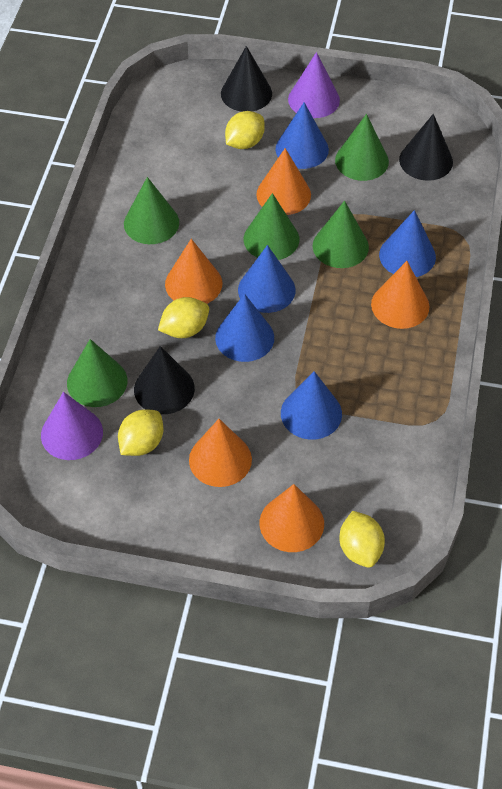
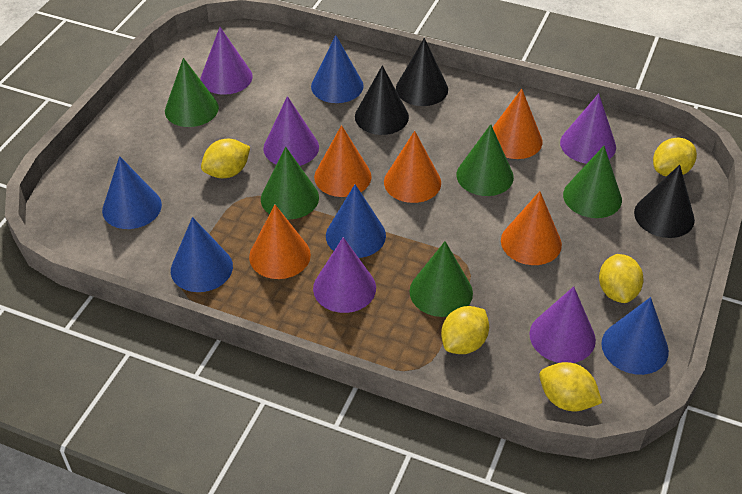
purple cone: 2 -> 5
yellow lemon: 4 -> 5

